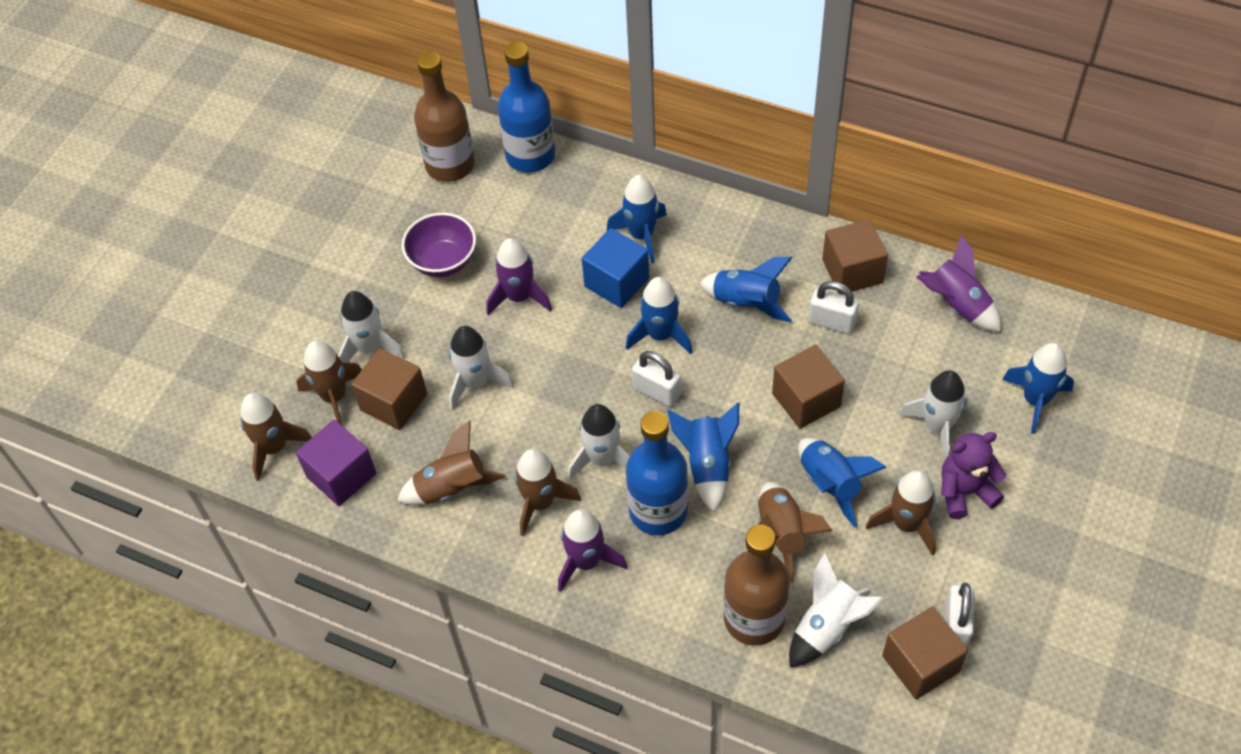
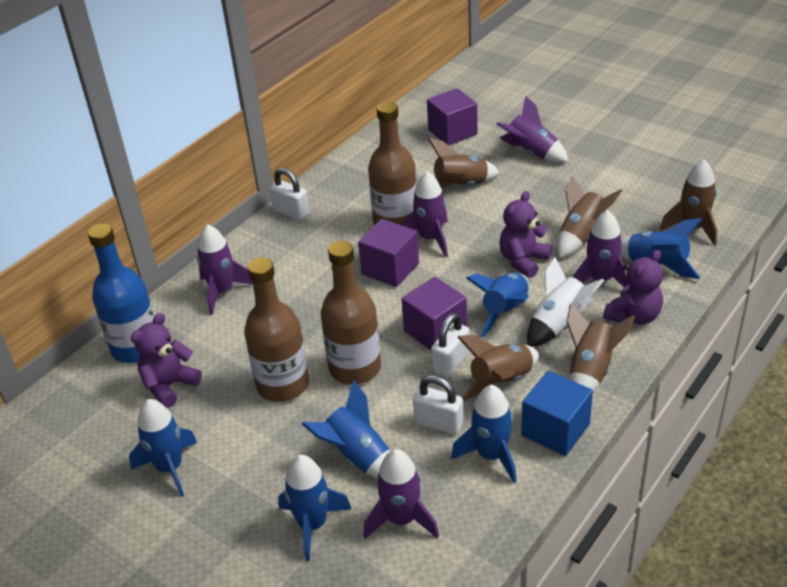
blue bottle: 2 -> 1
brown bottle: 2 -> 3
brown cube: 4 -> 0
brown rocket: 6 -> 5
purple bowl: 1 -> 0
purple cube: 1 -> 3
purple rocket: 3 -> 5
purple teddy bear: 1 -> 3
white rocket: 5 -> 1

